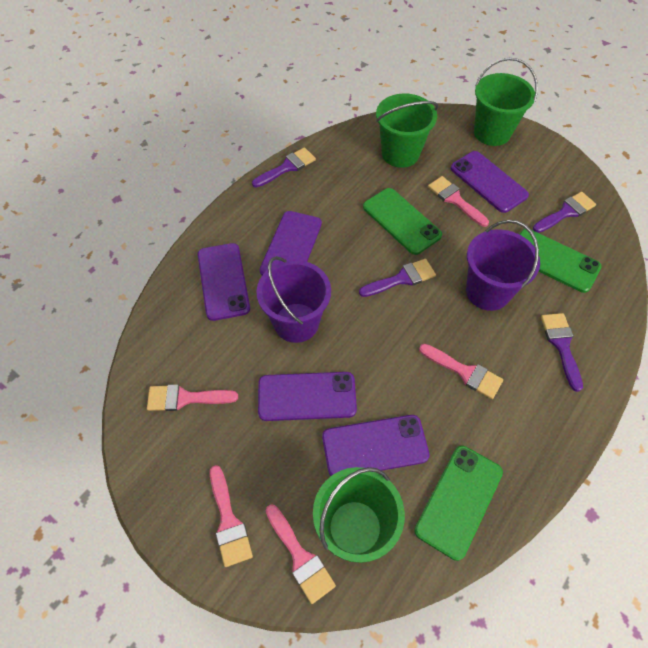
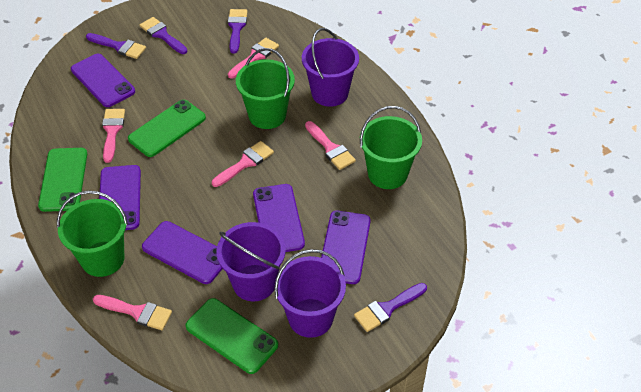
purple bucket: 2 -> 3

